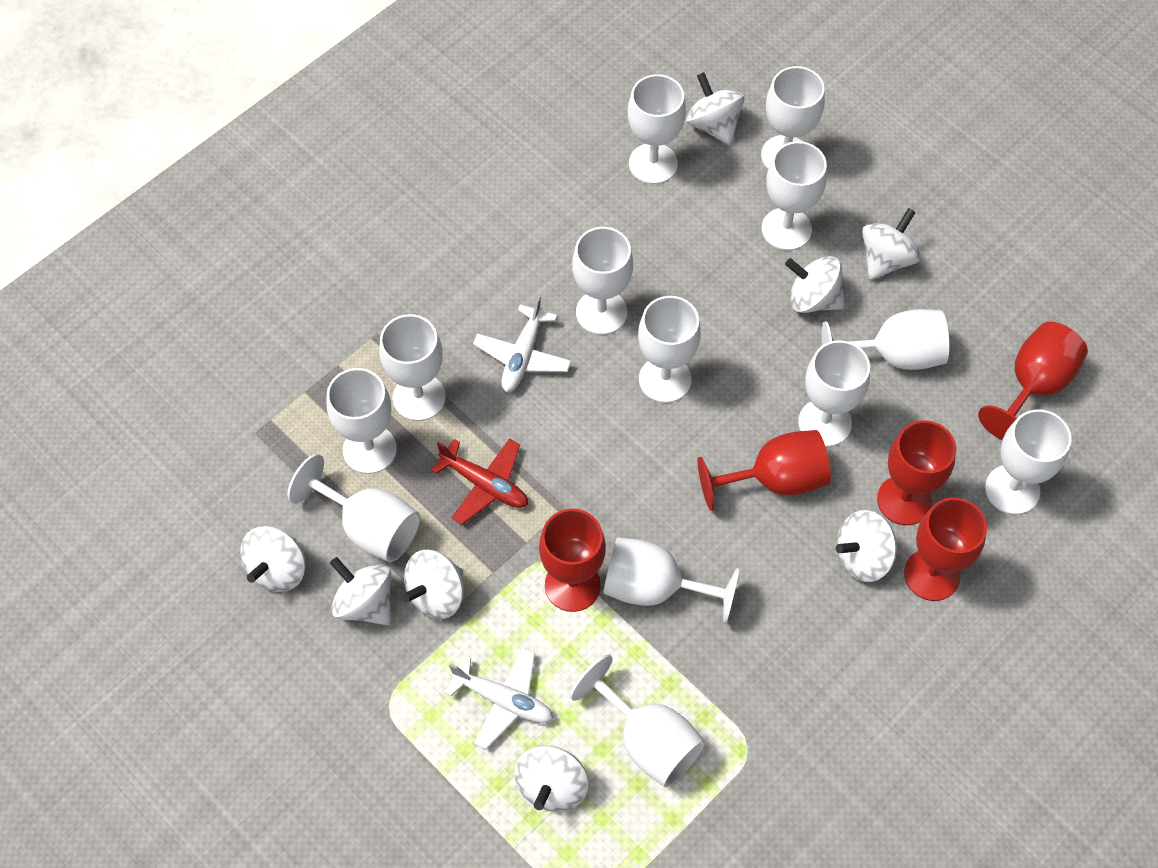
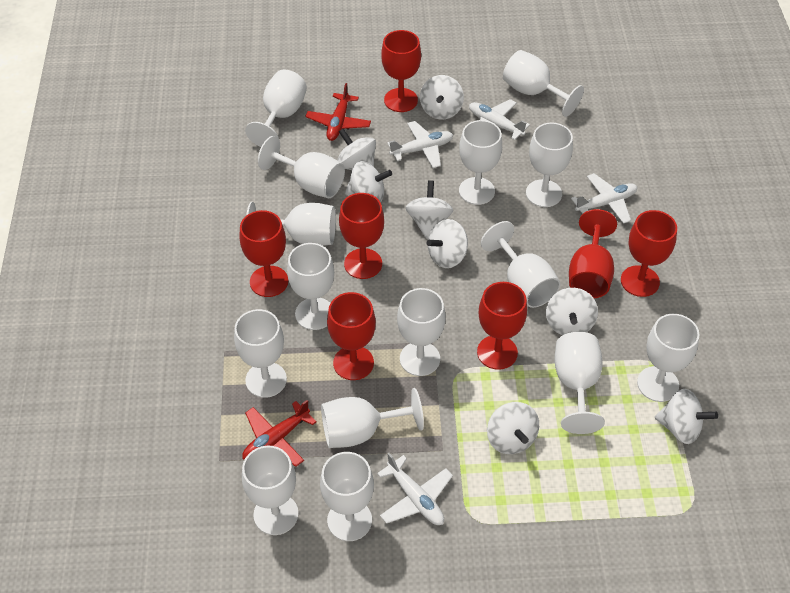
red goblet: 5 -> 7
red plane: 1 -> 2
white goblet: 13 -> 15
white plane: 2 -> 4

